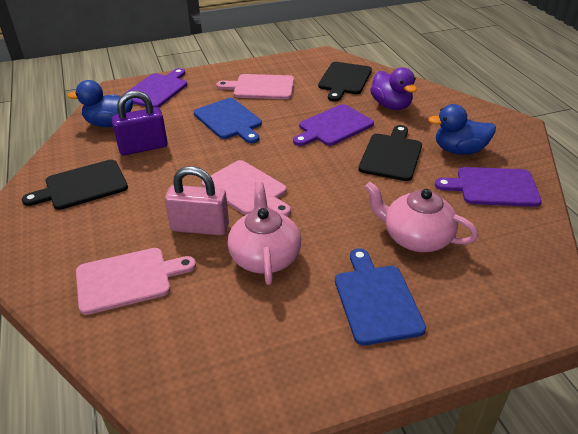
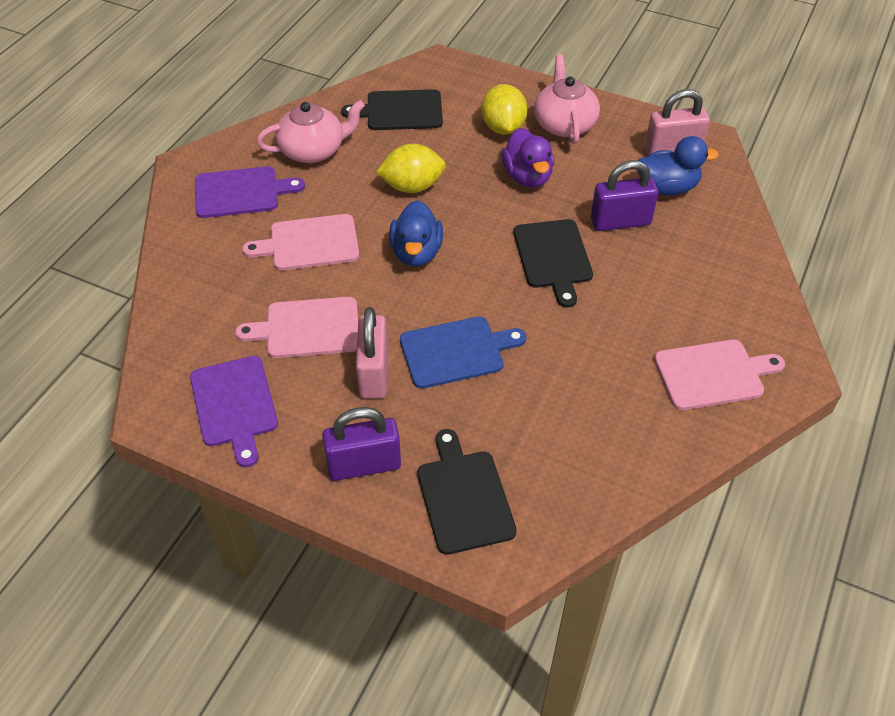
blue cutting board: 2 -> 1
pink padlock: 1 -> 2
purple cutting board: 3 -> 2
purple padlock: 1 -> 2
yellow lemon: 0 -> 2

